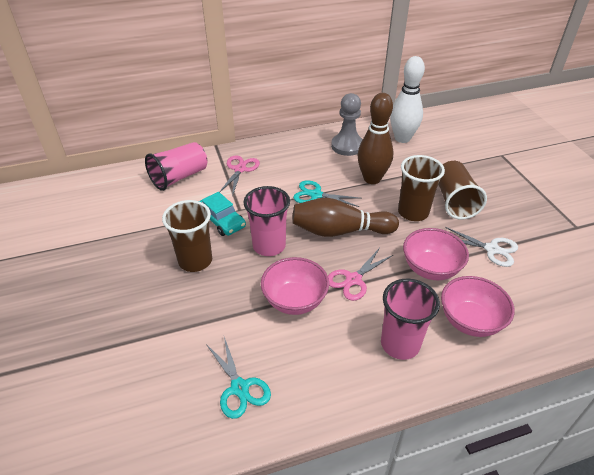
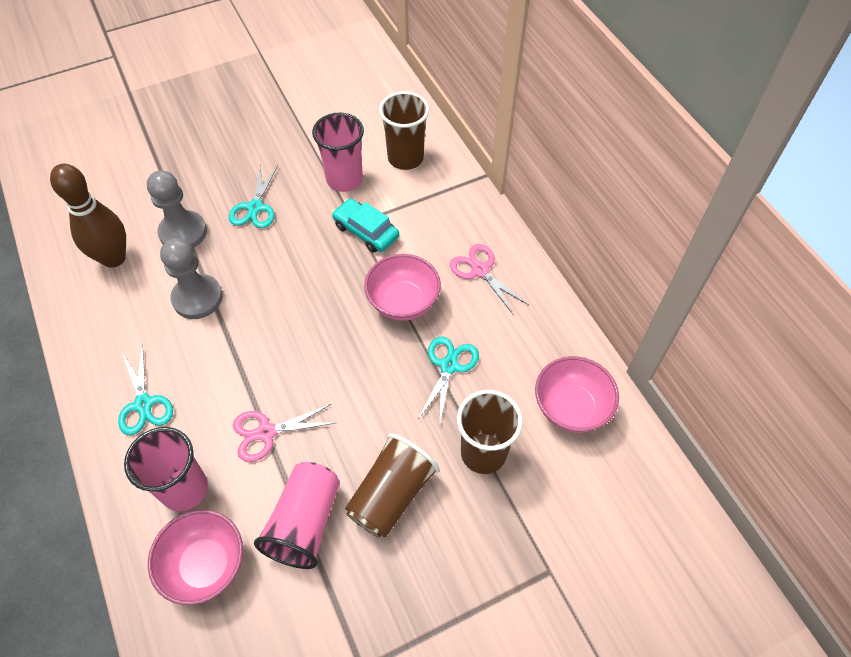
brown bowling pin: 2 -> 1
grey pawn: 1 -> 2
turquoise scissors: 2 -> 3
white bowling pin: 1 -> 0
white scissors: 1 -> 0

